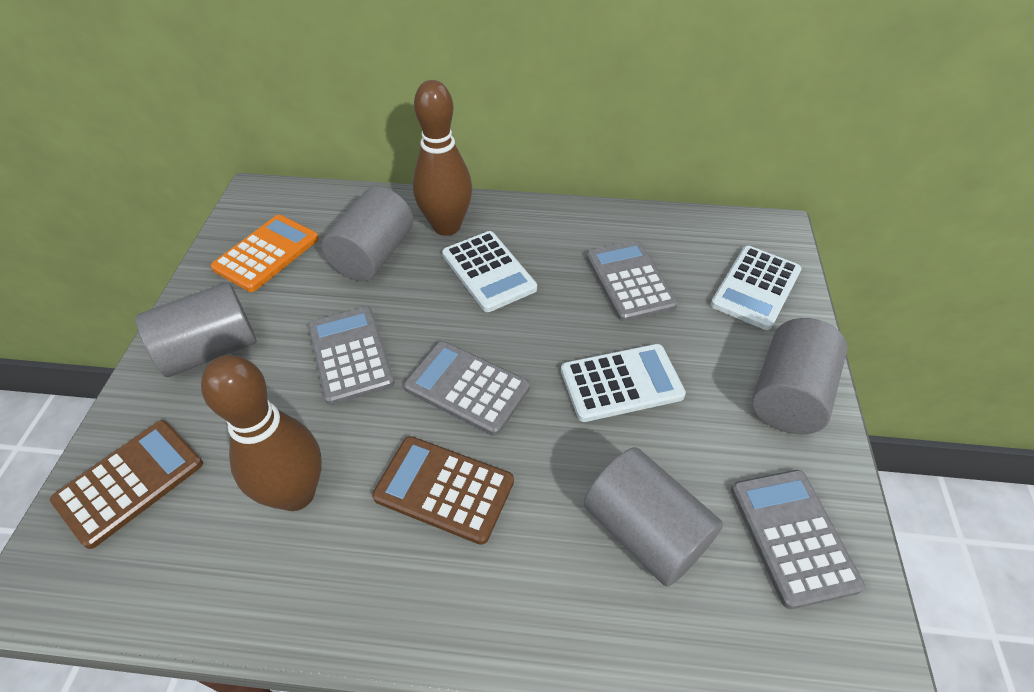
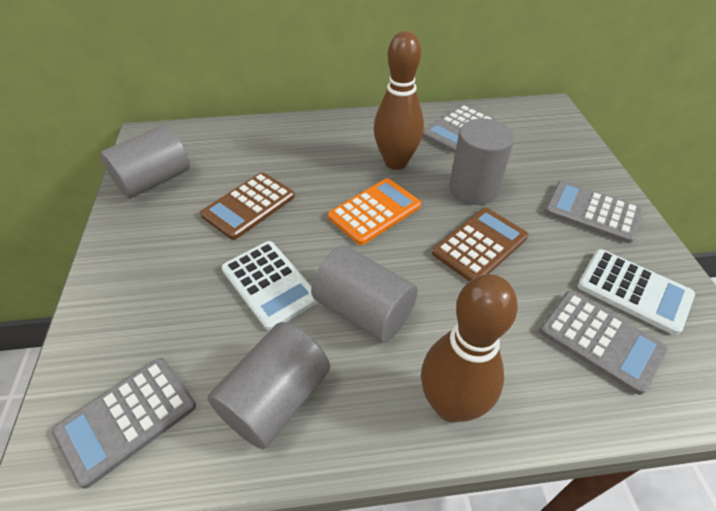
white calculator: 3 -> 2

